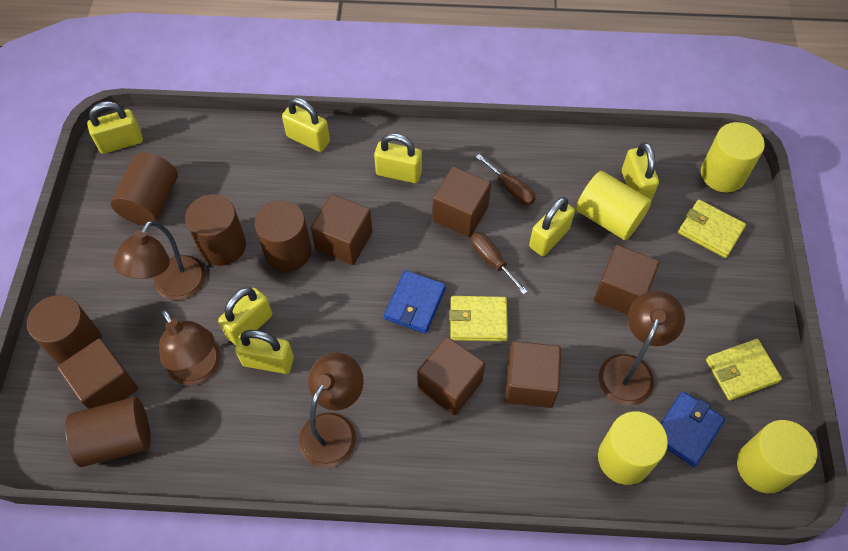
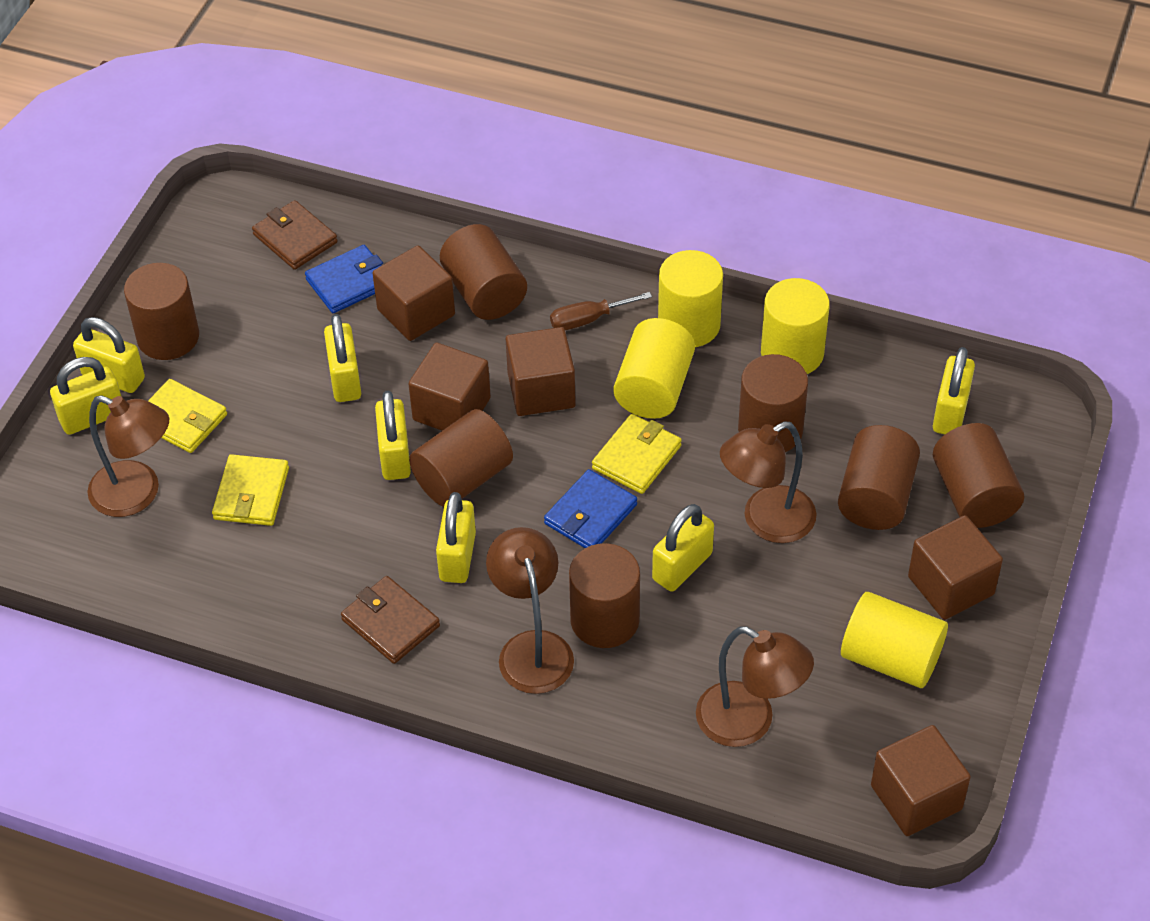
brown cube: 6 -> 5
brown cylinder: 5 -> 7
brown screwdriver: 2 -> 1
brown wallet: 0 -> 2

